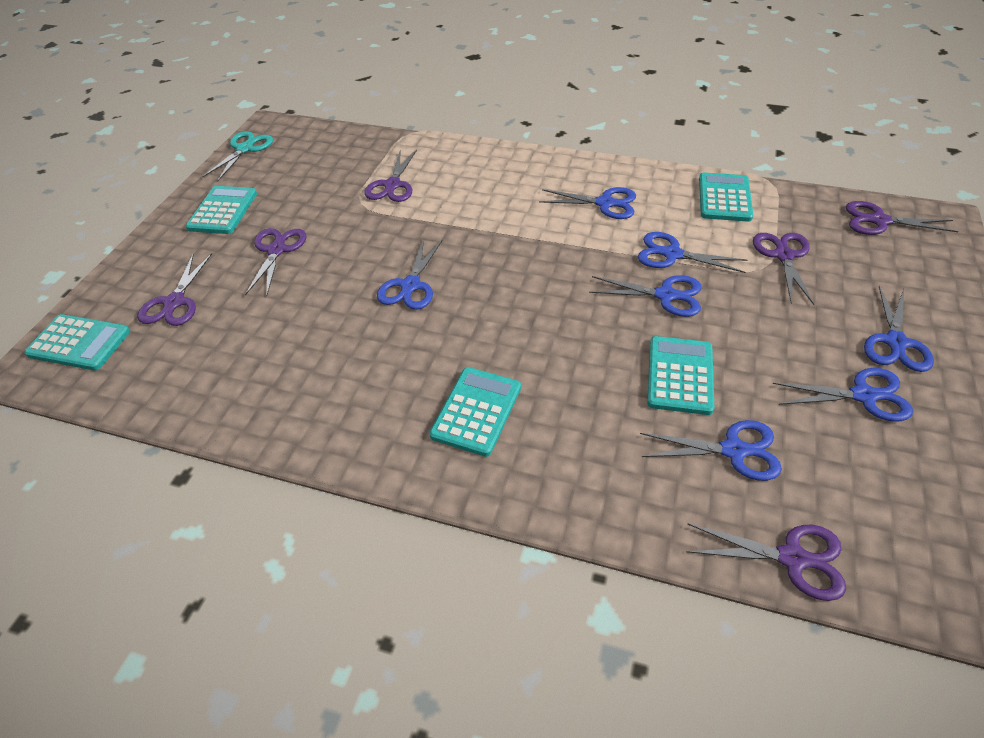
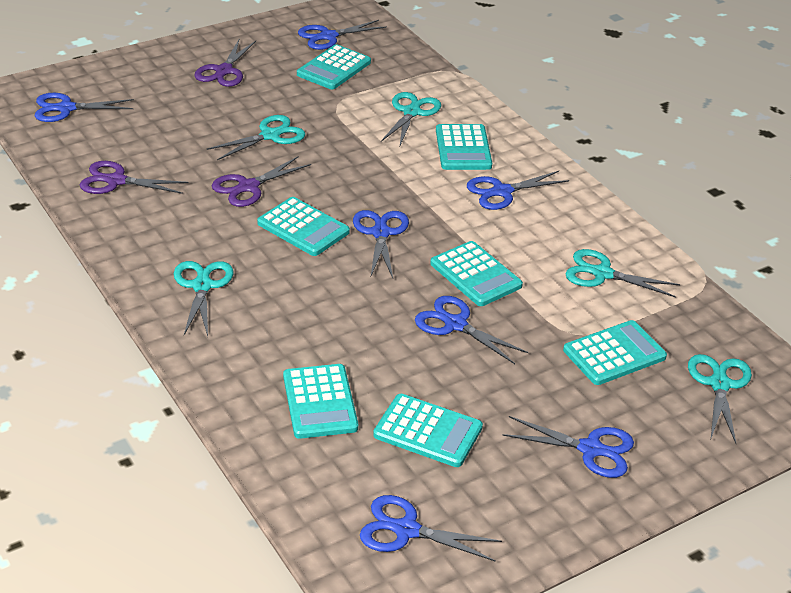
purple scissors: 6 -> 3
turquoise calculator: 5 -> 7
turquoise scissors: 1 -> 5

